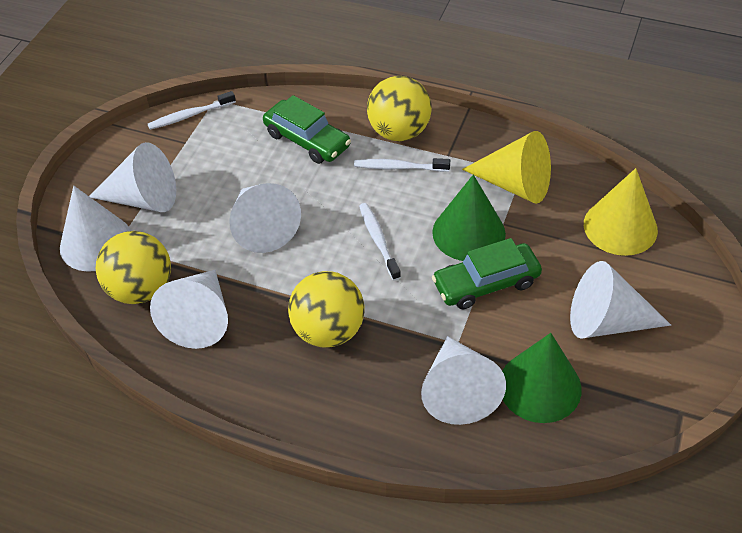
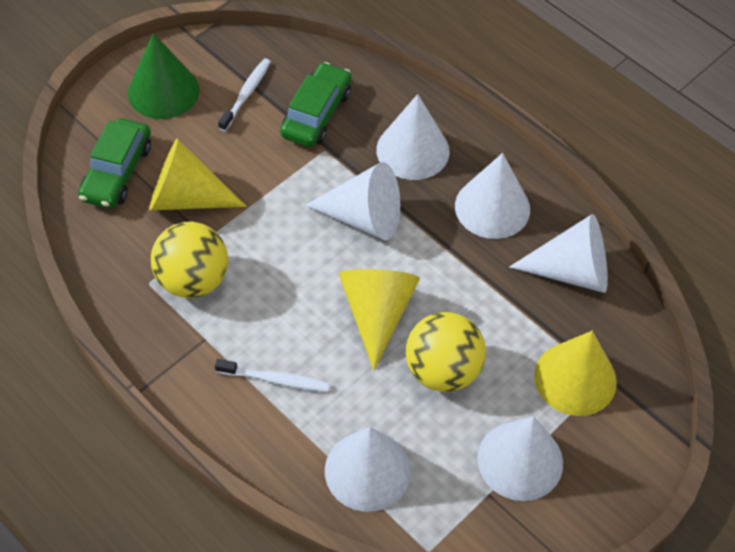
green cone: 2 -> 1
white toothbrush: 3 -> 2
yellow ball: 3 -> 2
yellow cone: 2 -> 3

